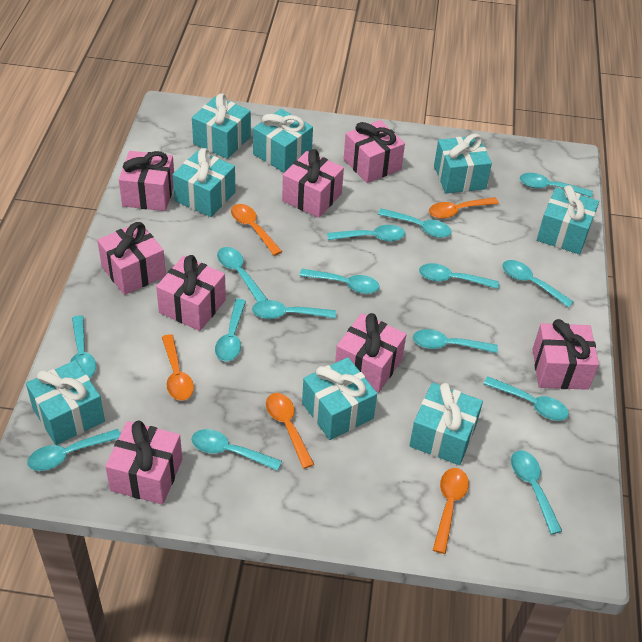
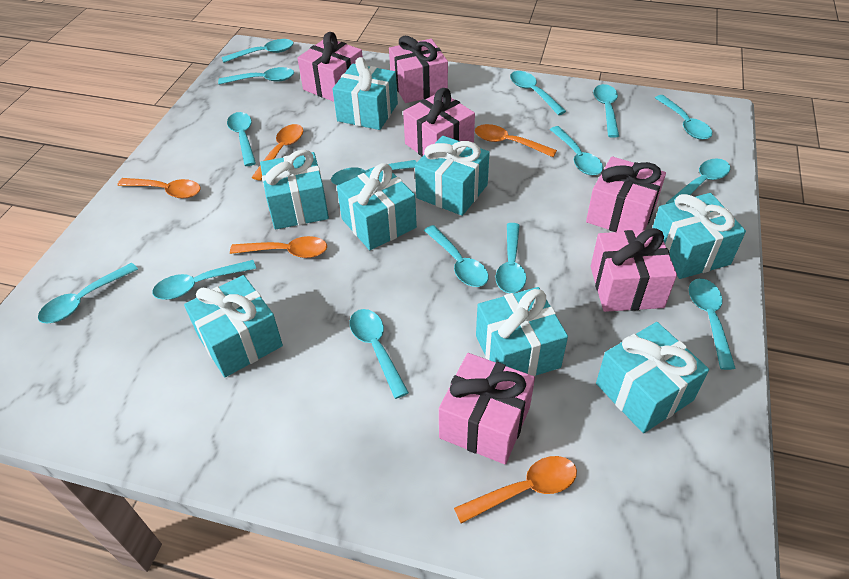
pink gift: 8 -> 6

